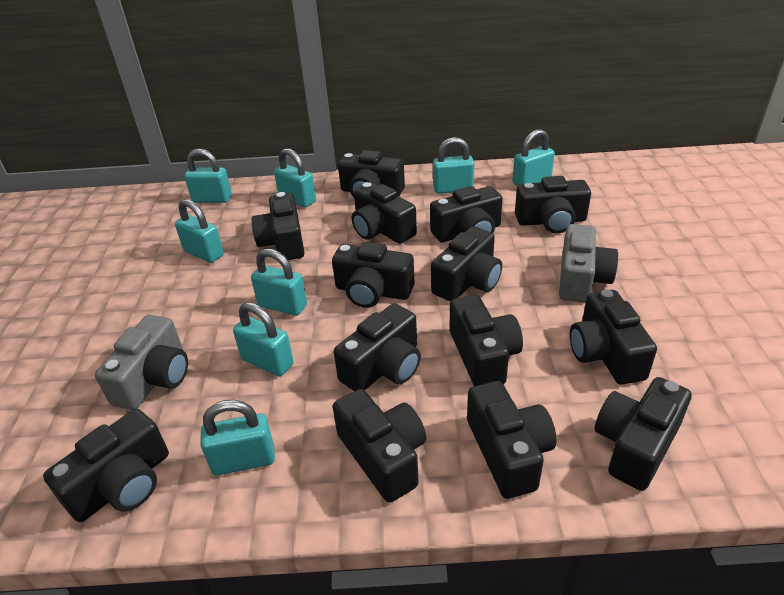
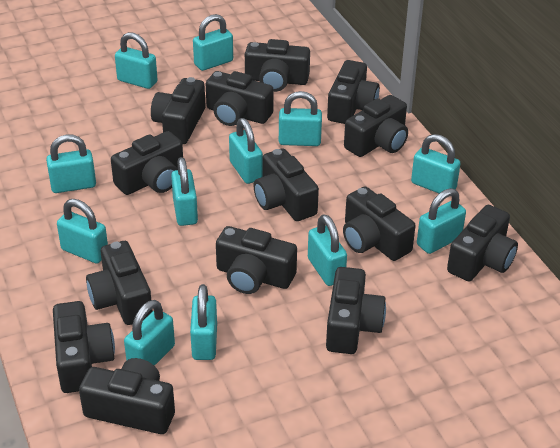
grey camera: 2 -> 0
turquoise padlock: 8 -> 12

